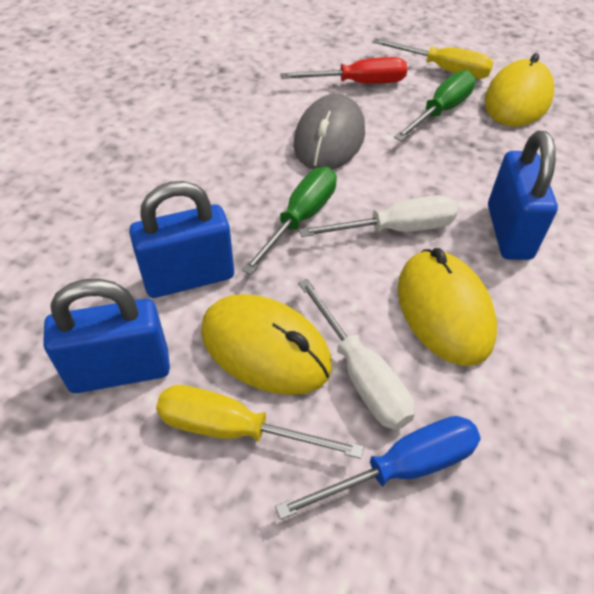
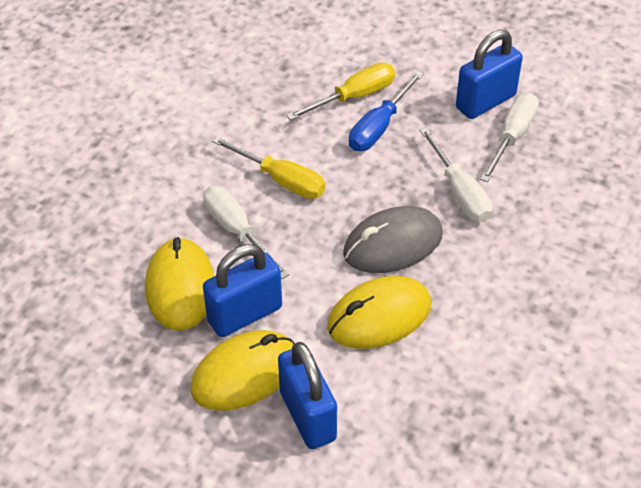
green screwdriver: 2 -> 0
red screwdriver: 1 -> 0
white screwdriver: 2 -> 3

